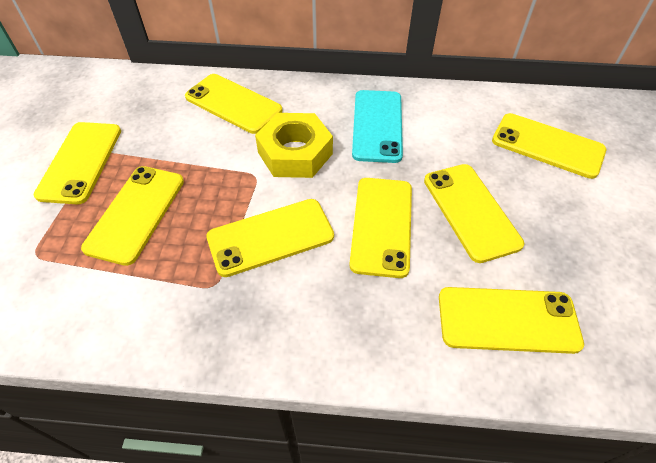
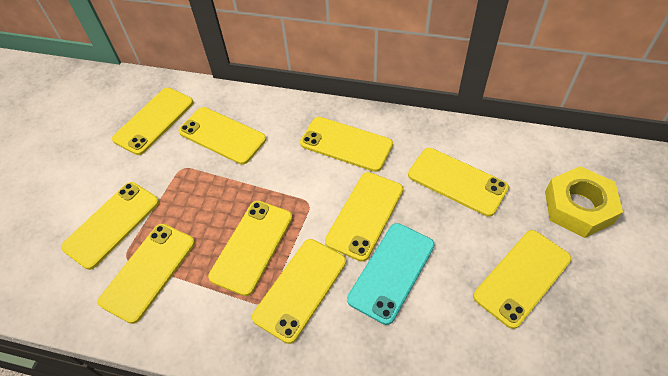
yellow phone: 8 -> 10

